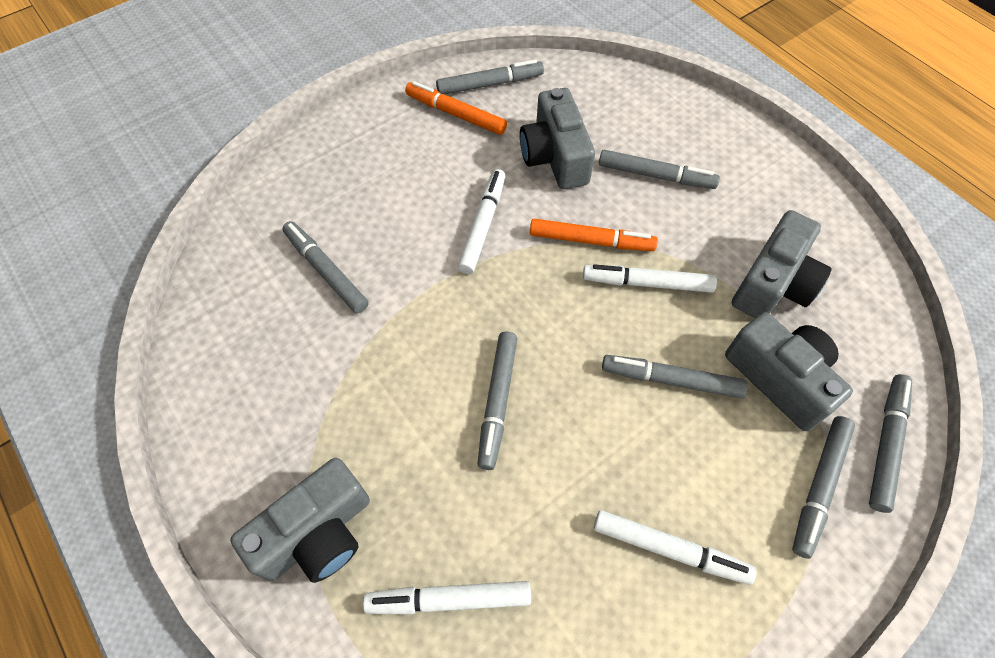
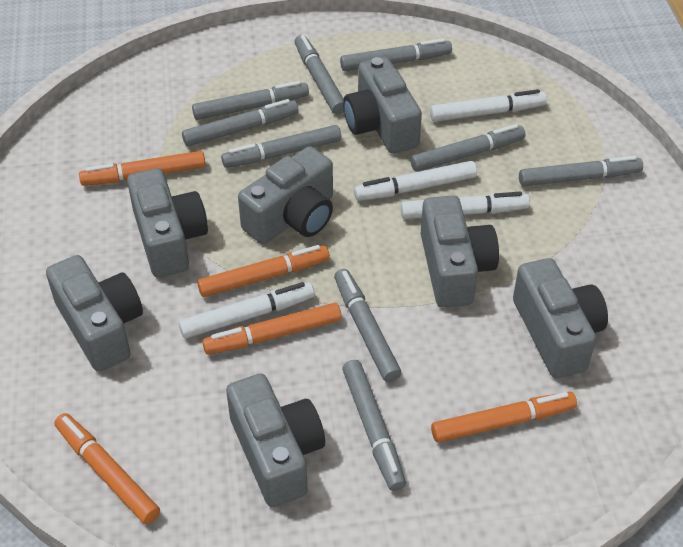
grey camera: 4 -> 7
grey marker: 7 -> 9
orange marker: 2 -> 5

